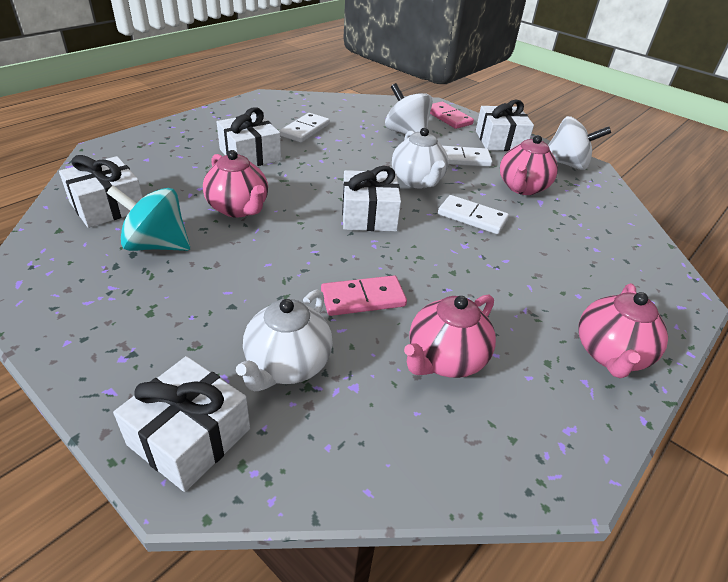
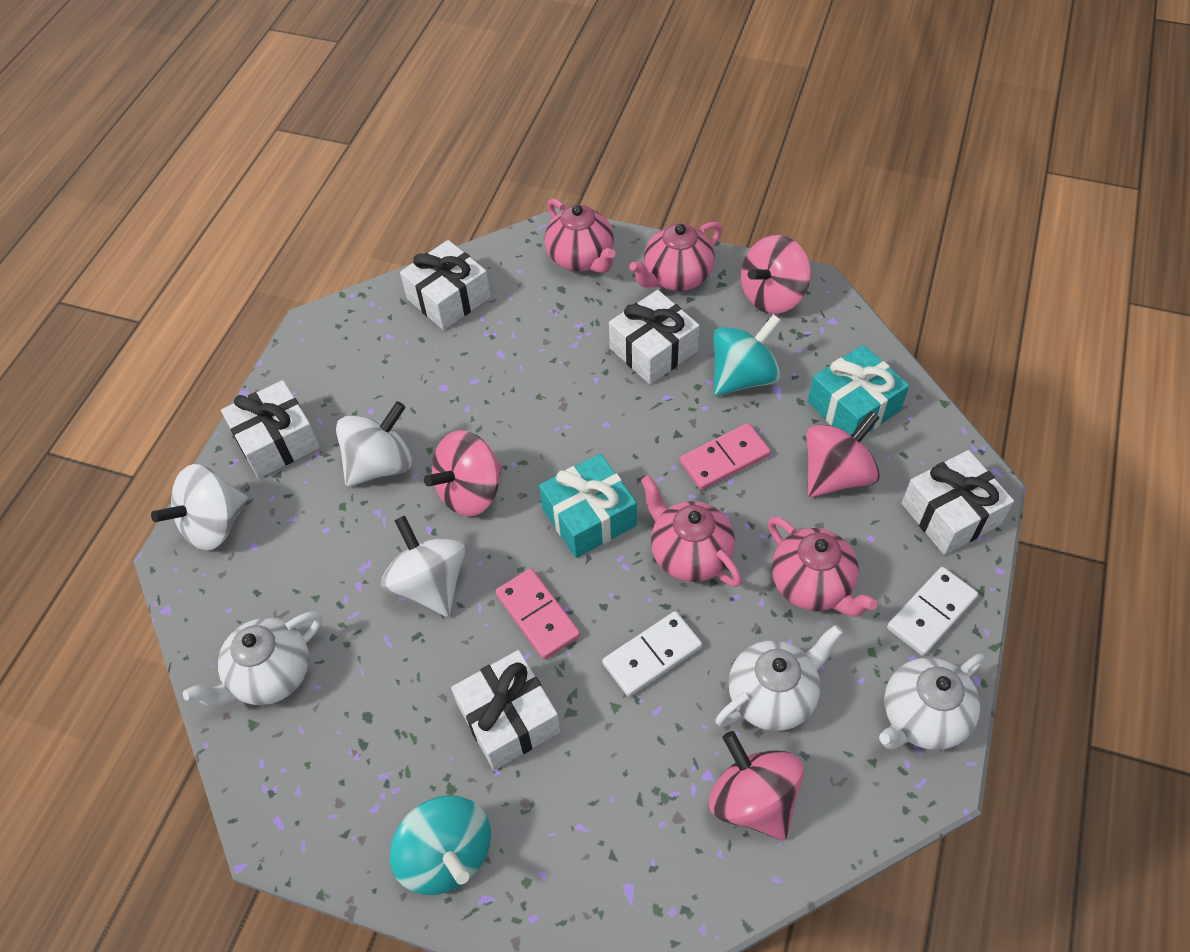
pink spinning top: 0 -> 4
turquoise gift: 0 -> 2
turquoise spinning top: 1 -> 2
white domino: 3 -> 2
white spinning top: 2 -> 3
white teapot: 2 -> 3

